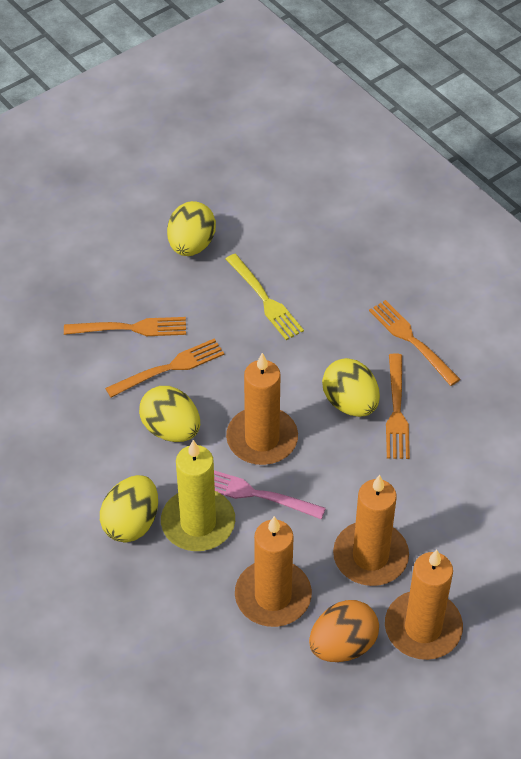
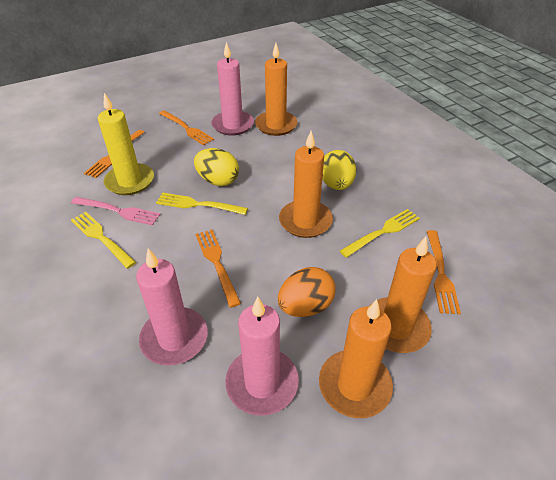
pink candle: 0 -> 3
yellow egg: 4 -> 2
yellow fork: 1 -> 3

